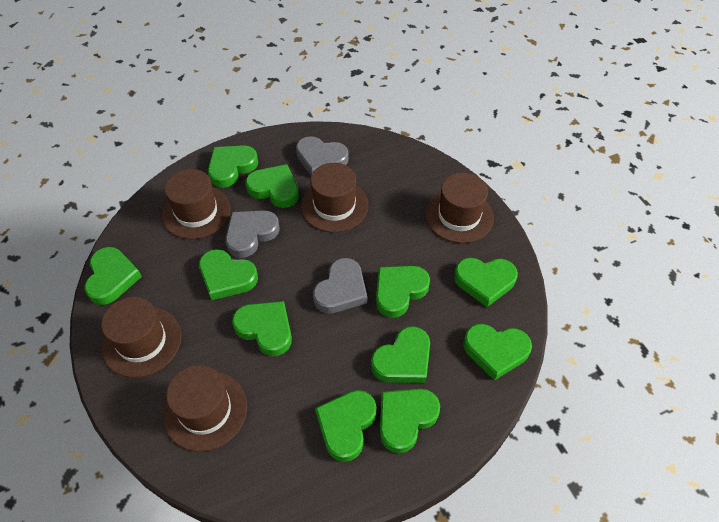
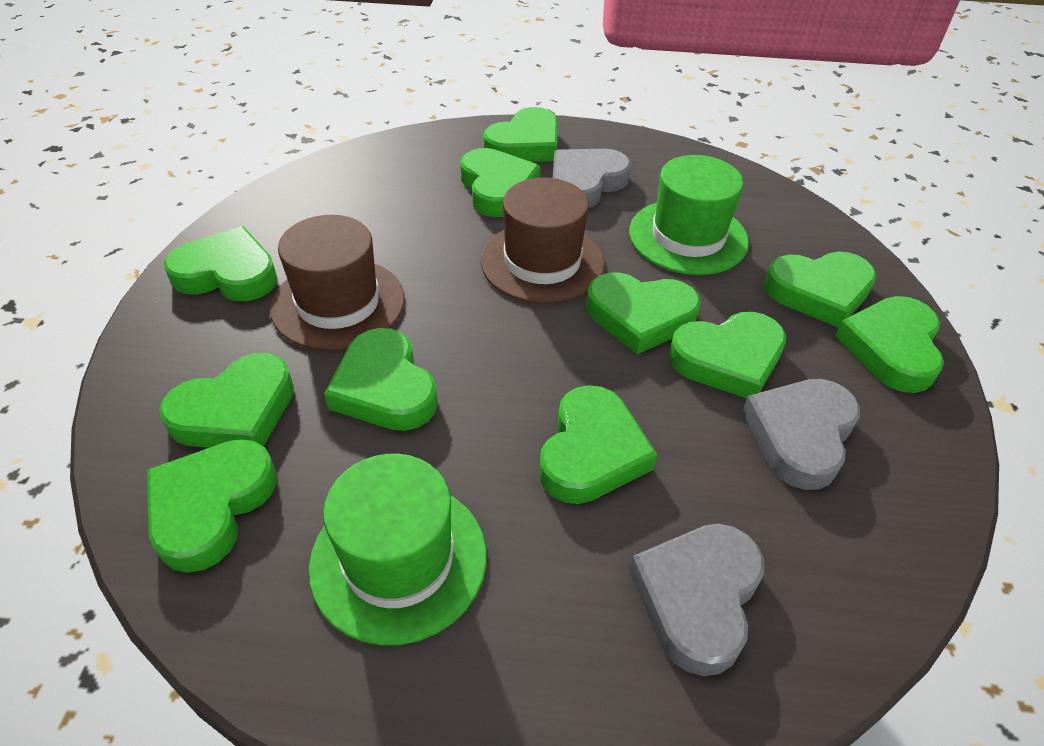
brown hat: 5 -> 2
green hat: 0 -> 2

